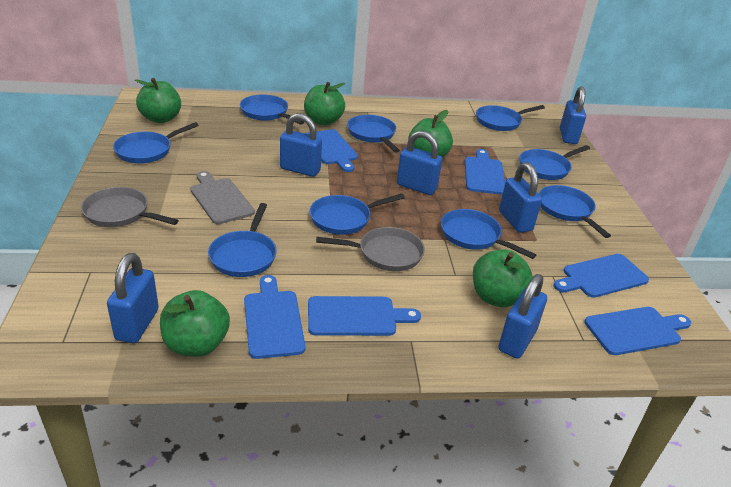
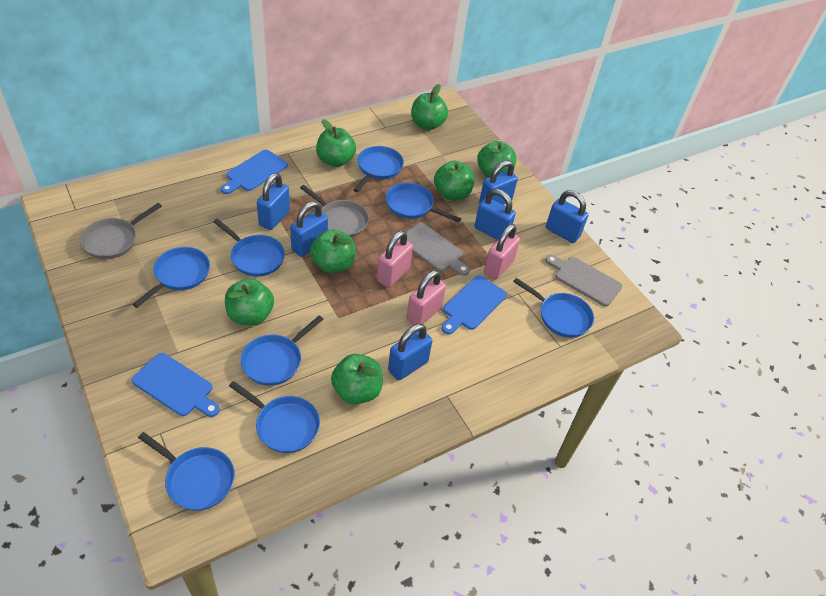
blue cutting board: 6 -> 3
blue pan: 9 -> 8
green apple: 5 -> 7
grey cutting board: 1 -> 2
pink padlock: 0 -> 3

